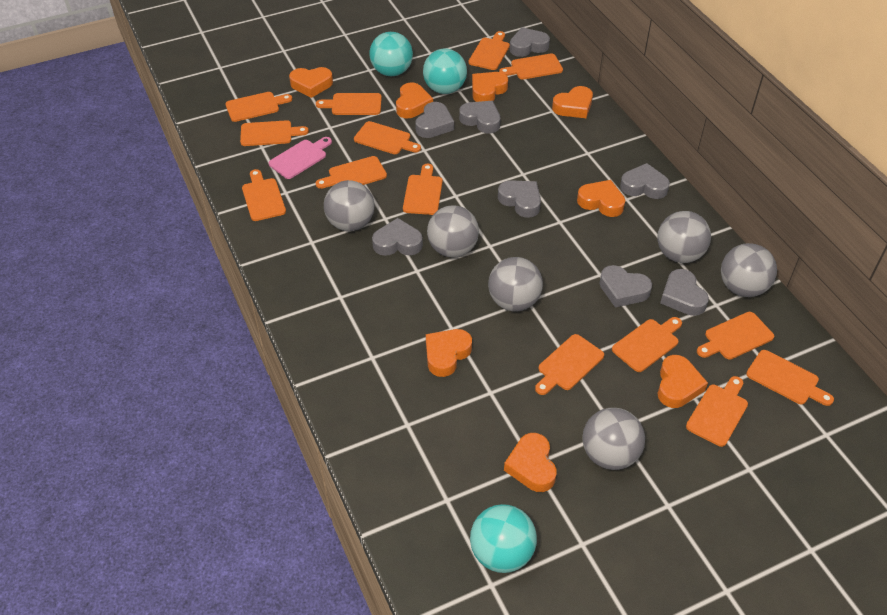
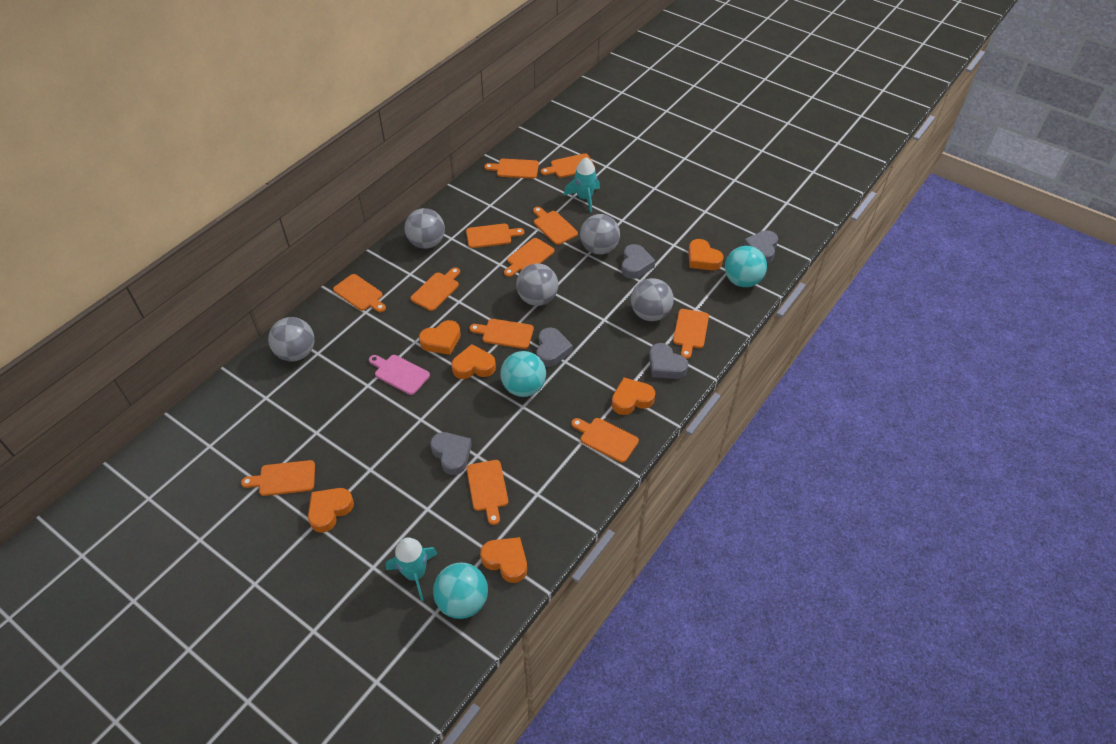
grey ball: 6 -> 5
grey heart: 8 -> 5
orange cutting board: 14 -> 12
orange heart: 8 -> 6
turquoise rocket: 0 -> 2

